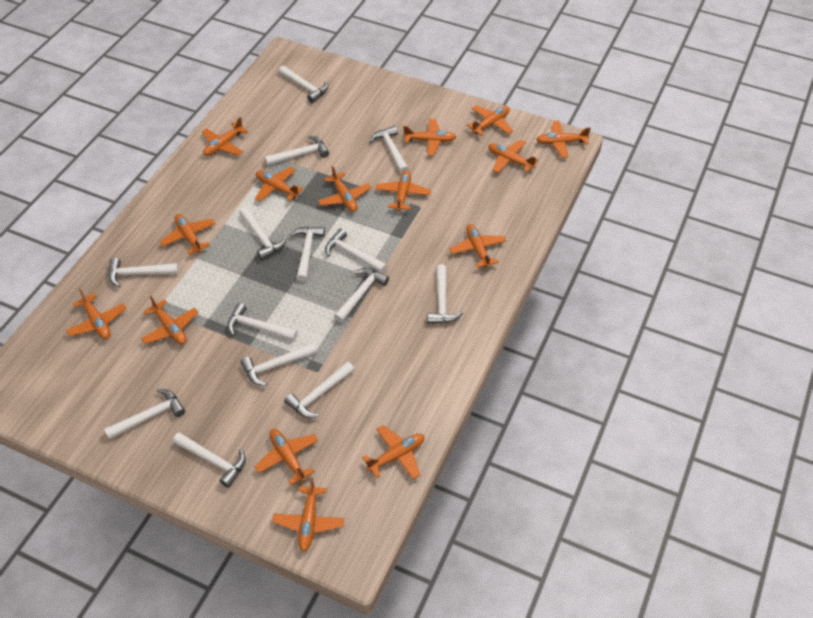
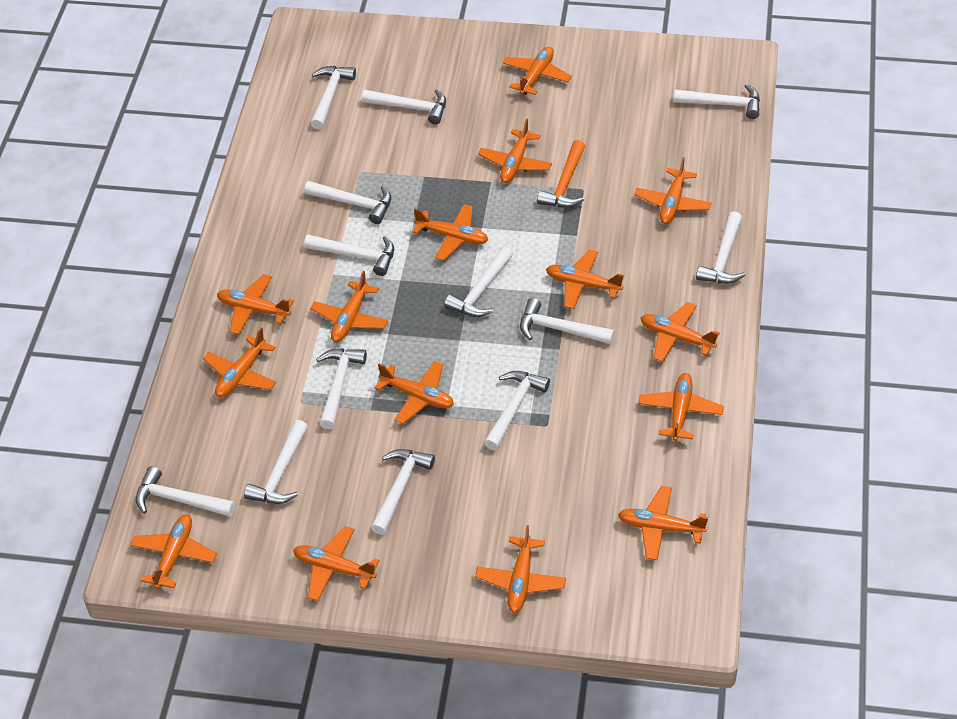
orange hammer: 0 -> 1
white hammer: 14 -> 13

